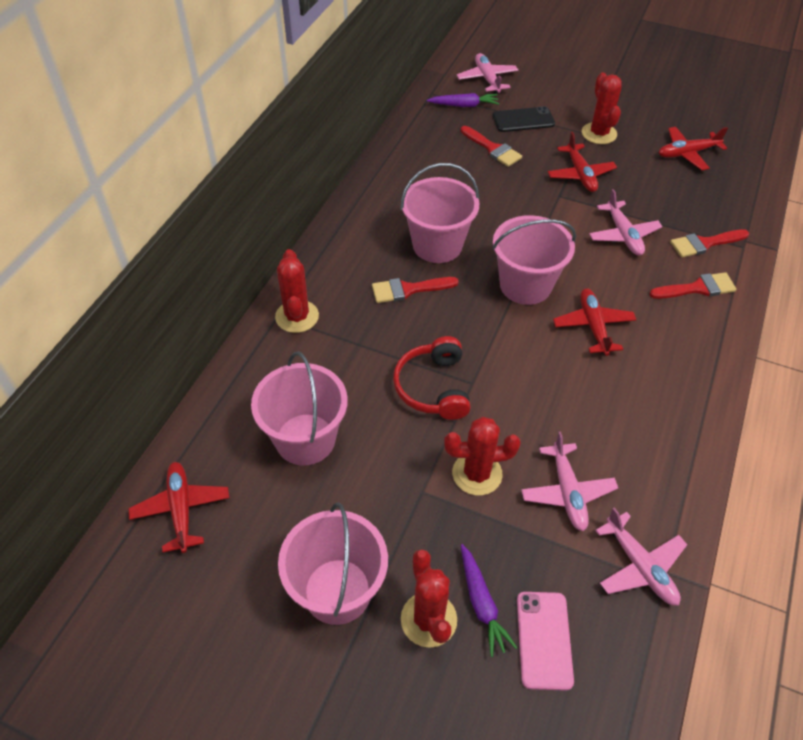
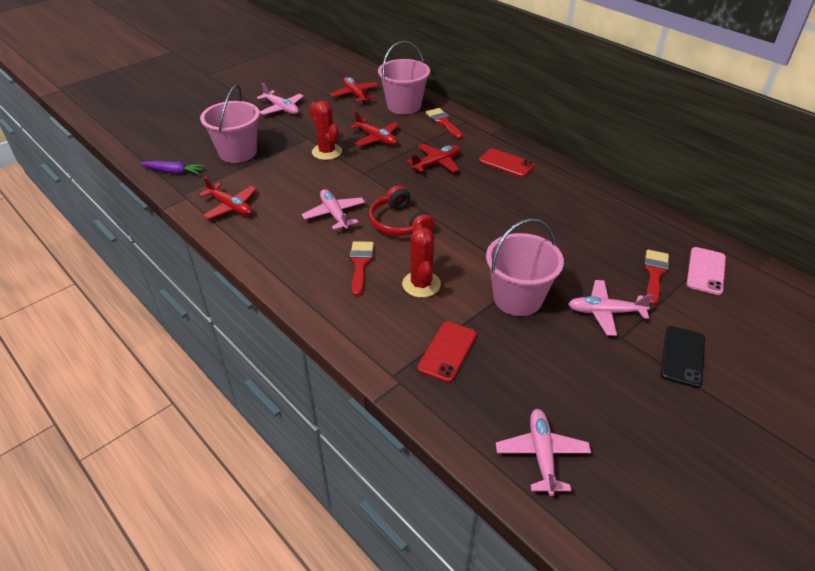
pink bucket: 4 -> 3
purple carrot: 2 -> 1
red brush: 4 -> 3
red cactus: 4 -> 2
red phone: 0 -> 2

